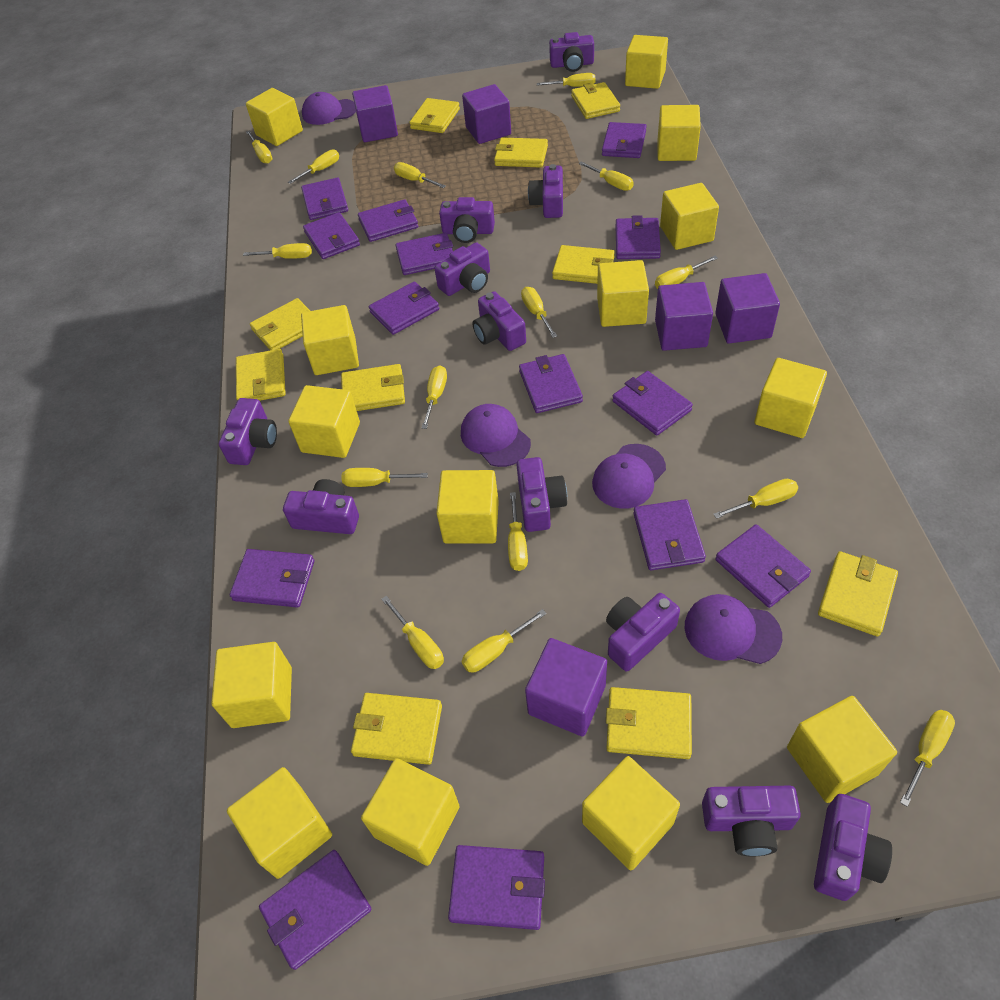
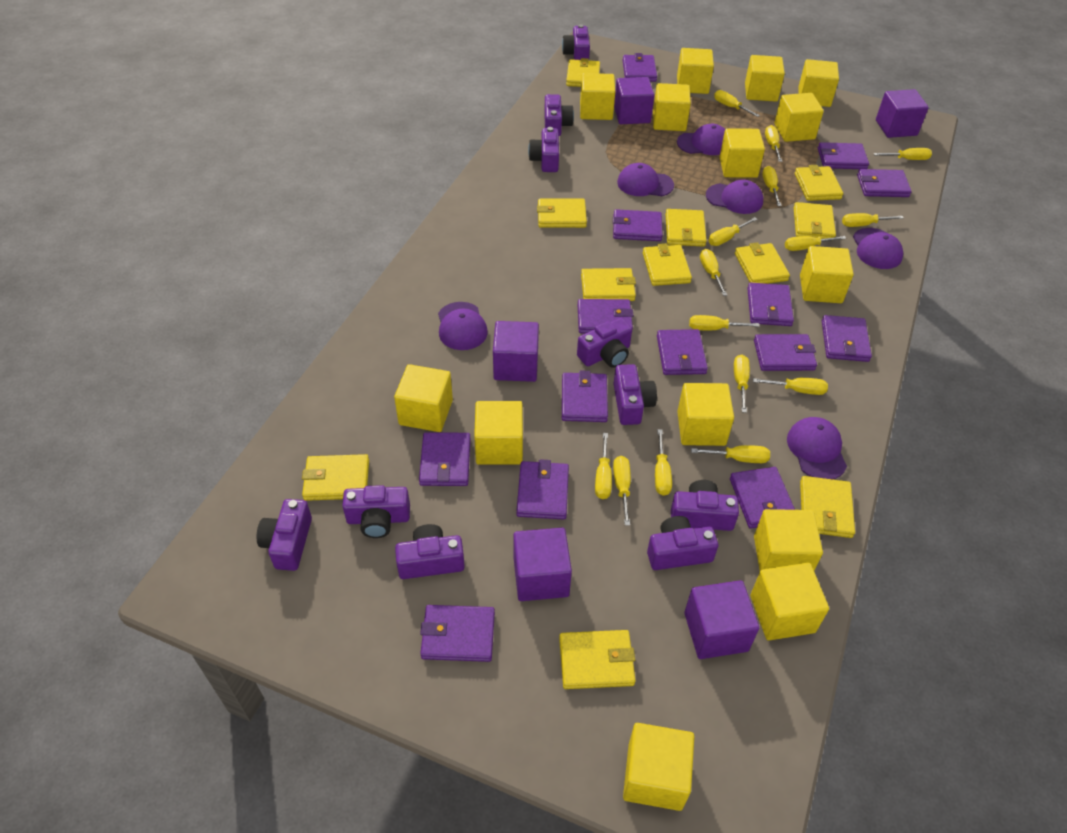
purple camera: 11 -> 10
purple cap: 4 -> 6
yellow wallet: 10 -> 11

